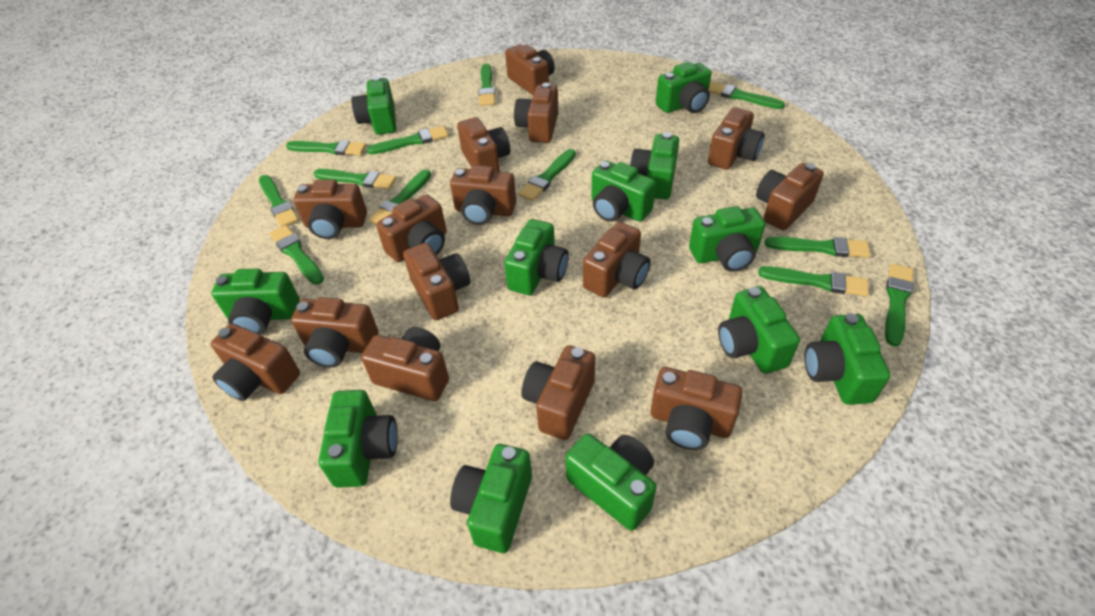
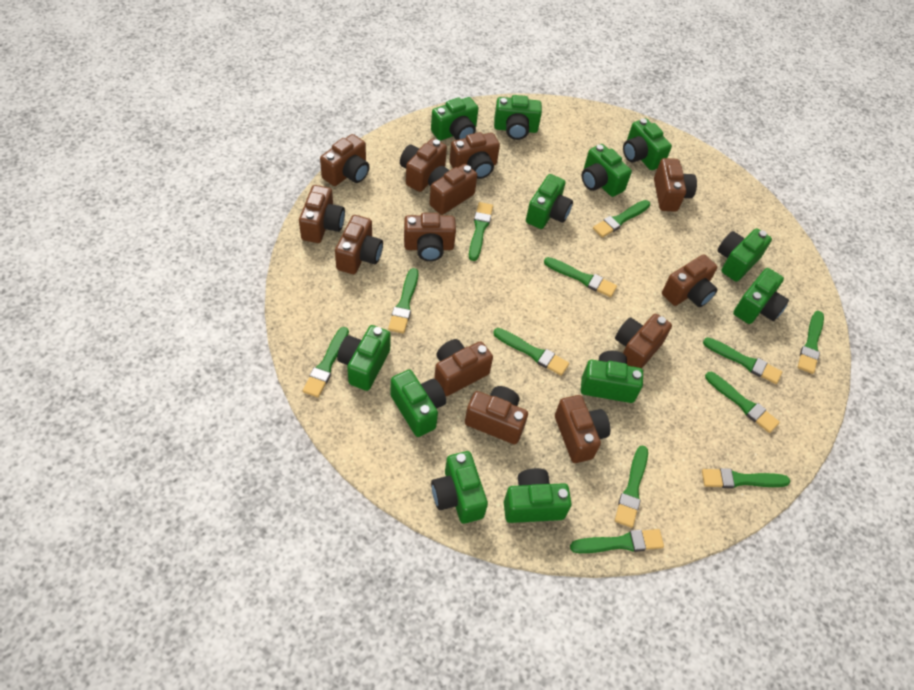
brown camera: 15 -> 13

